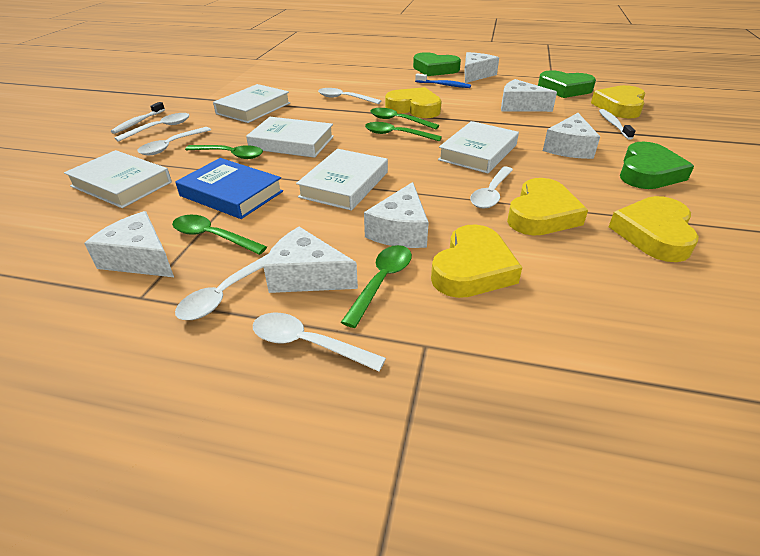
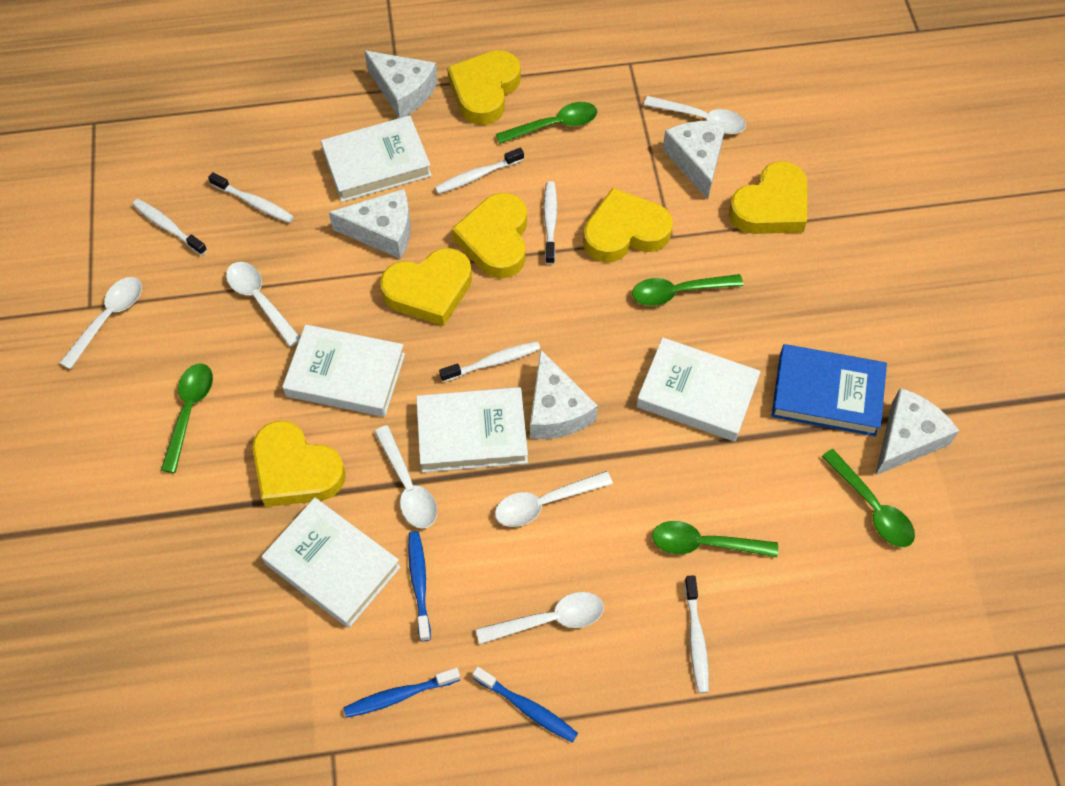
blue toothbrush: 1 -> 3
green heart: 3 -> 0
white cheese: 6 -> 5
white toothbrush: 2 -> 6
yellow heart: 5 -> 6

